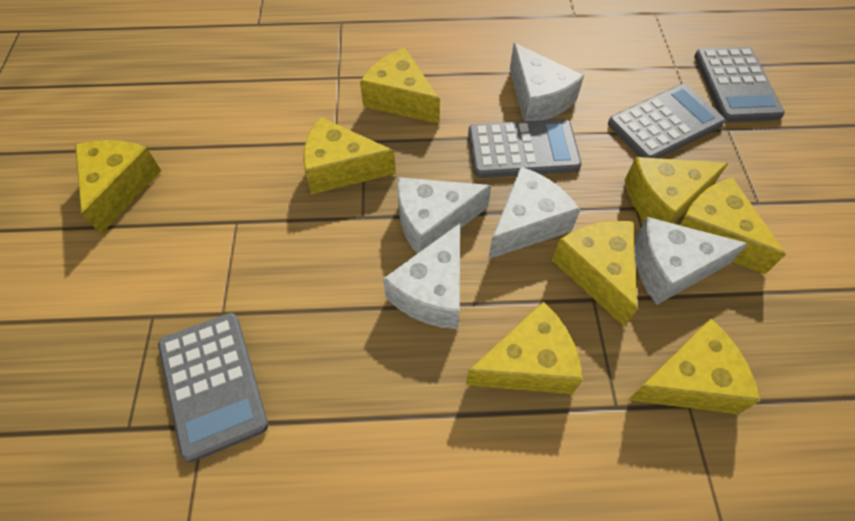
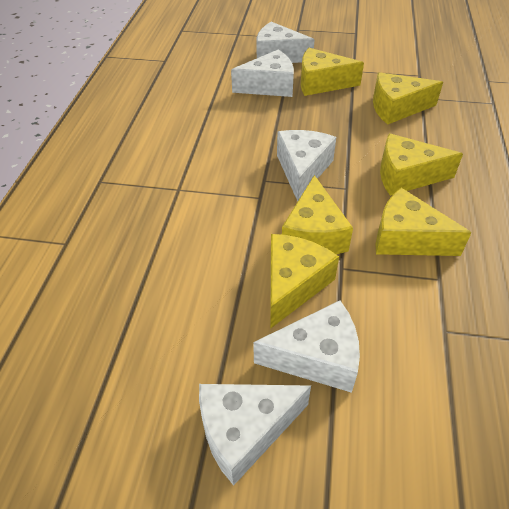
grey calculator: 4 -> 0
yellow cheese: 8 -> 6

